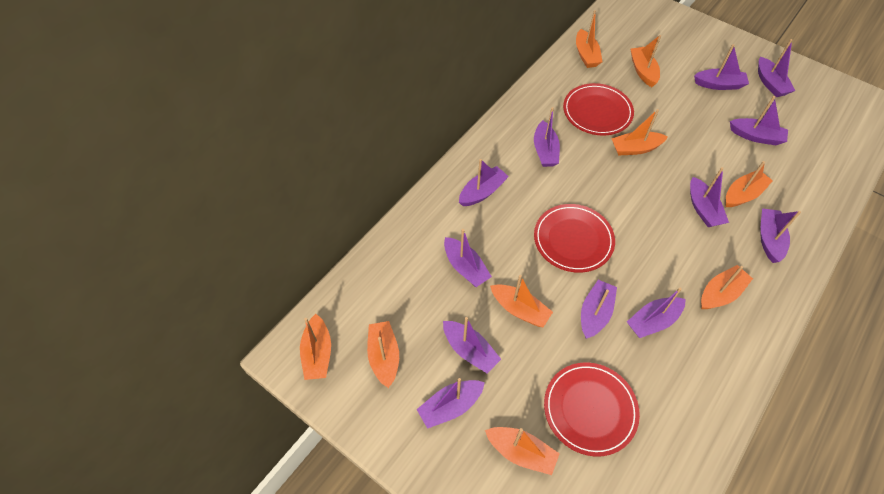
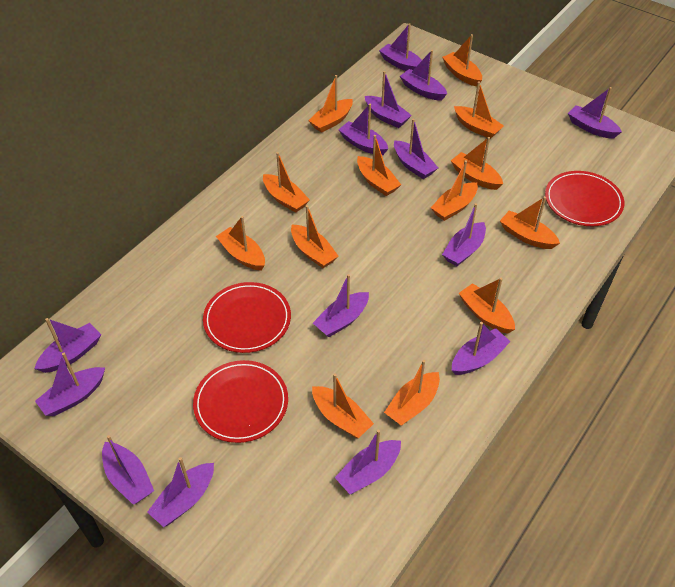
orange boat: 9 -> 13
purple boat: 12 -> 14

